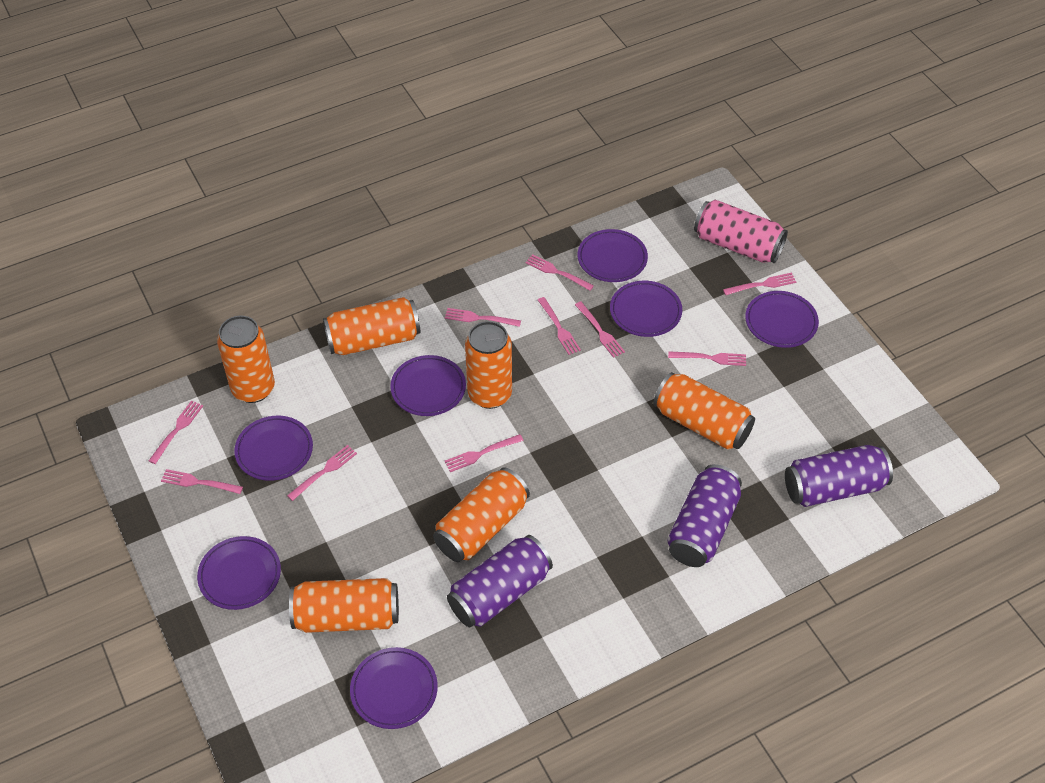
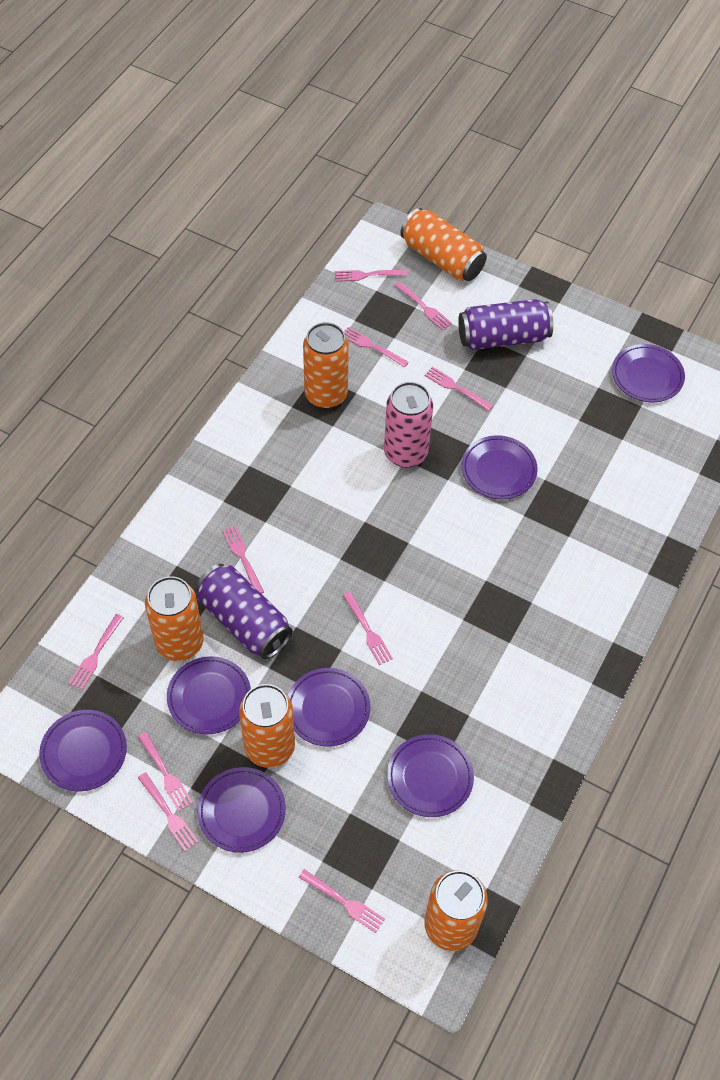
orange can: 6 -> 5
purple can: 3 -> 2

